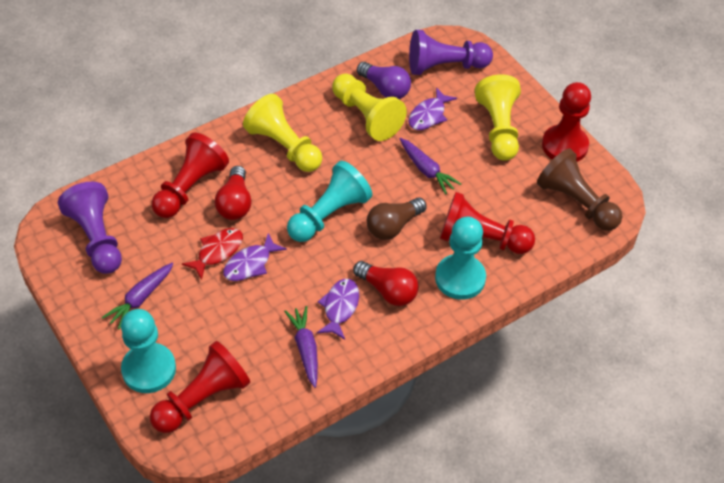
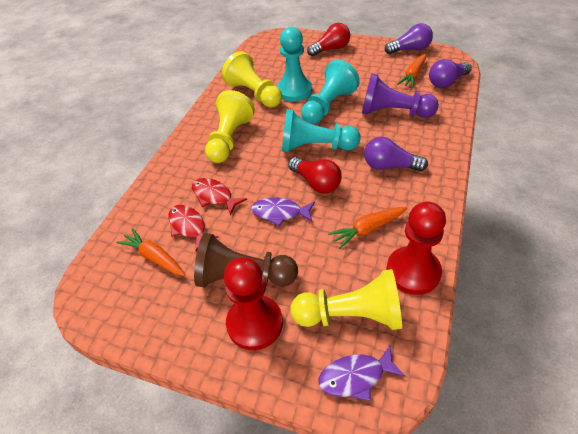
brown light bulb: 1 -> 0
orange carrot: 0 -> 3
purple carrot: 3 -> 0
purple fish: 3 -> 2
purple light bulb: 1 -> 3
purple pawn: 2 -> 1
red fish: 1 -> 2
red pawn: 4 -> 2

